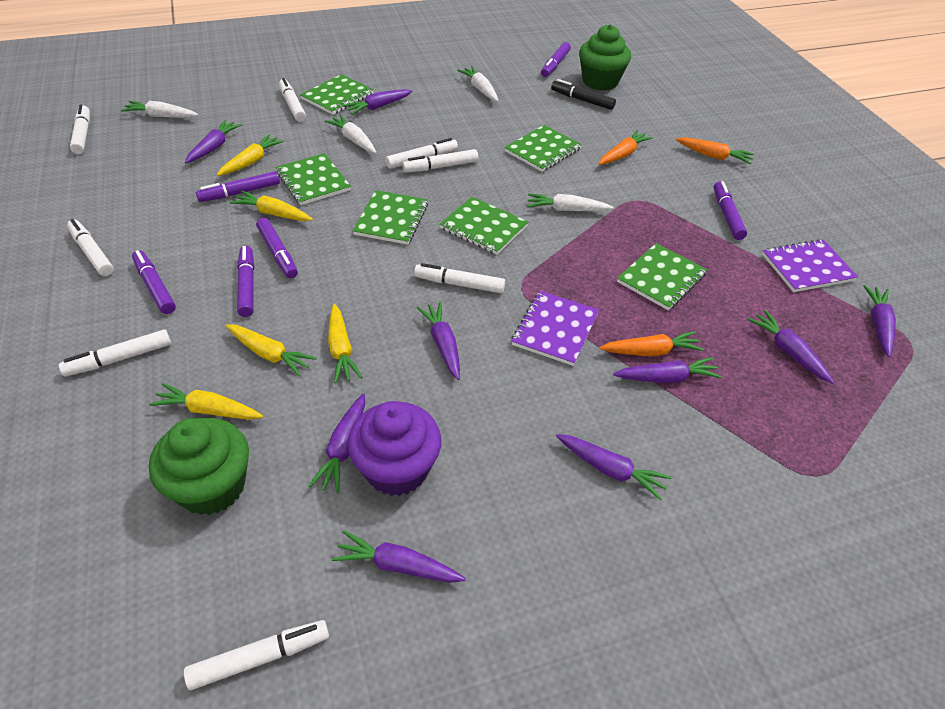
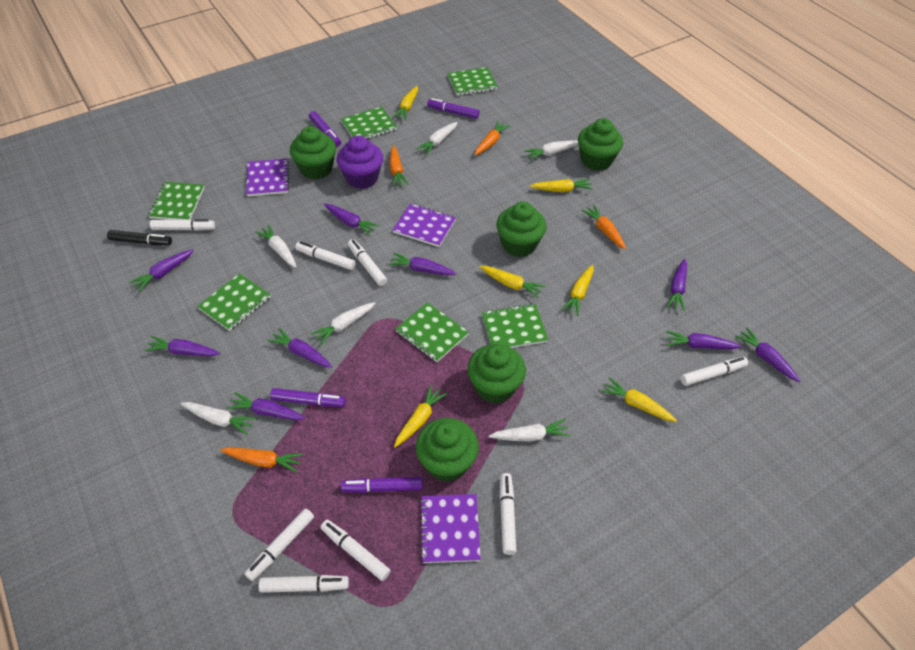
green cupcake: 2 -> 5
orange carrot: 3 -> 4
purple marker: 6 -> 4
purple notebook: 2 -> 3
white carrot: 4 -> 6
yellow carrot: 5 -> 6

